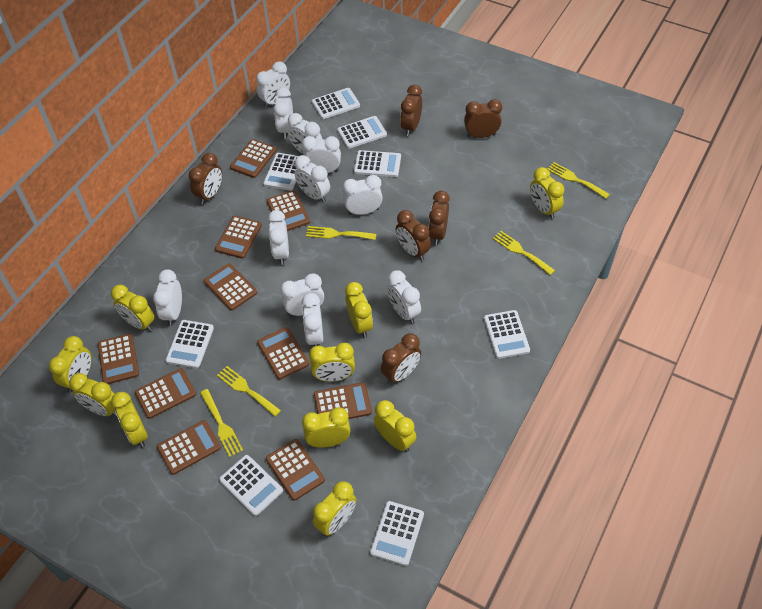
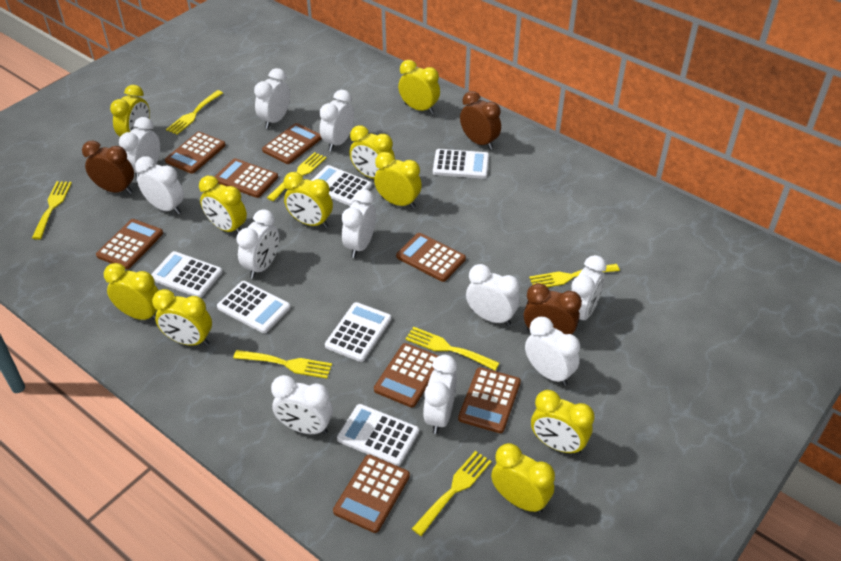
brown calculator: 10 -> 8
brown clock: 6 -> 3
white calculator: 8 -> 6
yellow fork: 5 -> 7

